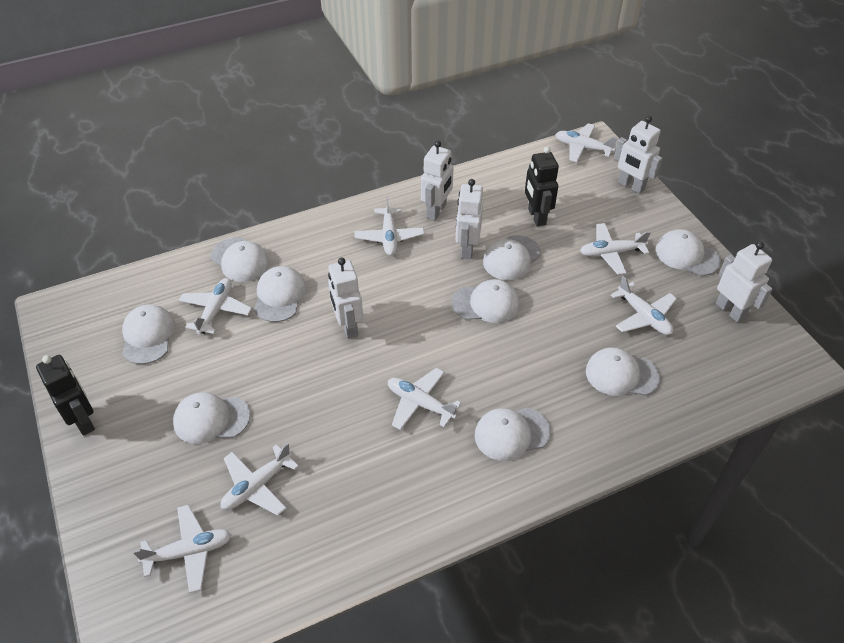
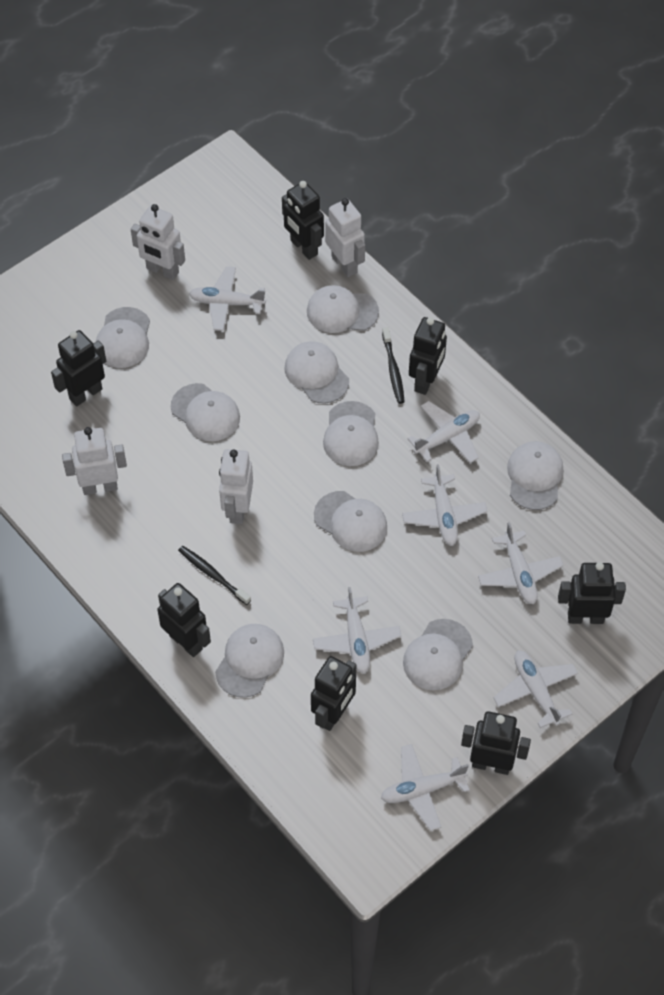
black robot: 2 -> 7
black toothbrush: 0 -> 2
white plane: 8 -> 7
white robot: 5 -> 4

